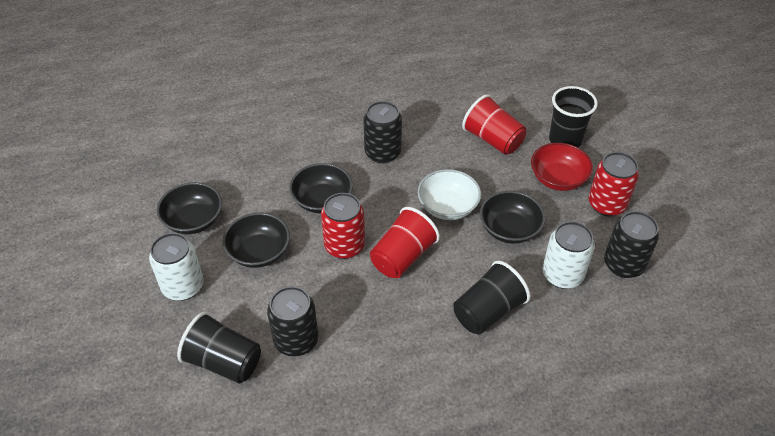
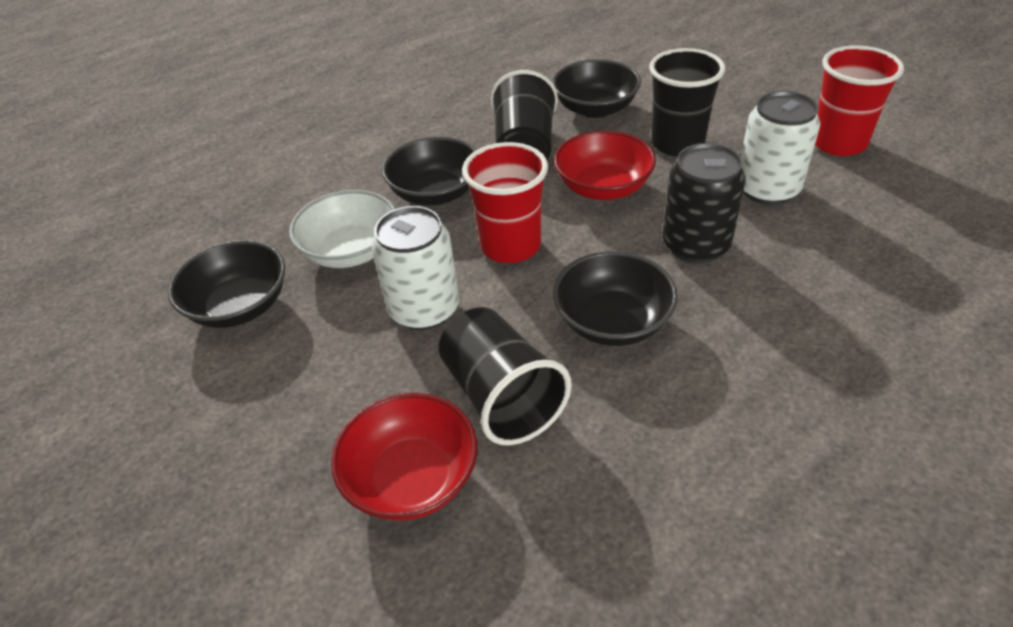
black can: 3 -> 1
red bowl: 1 -> 2
red can: 2 -> 0

